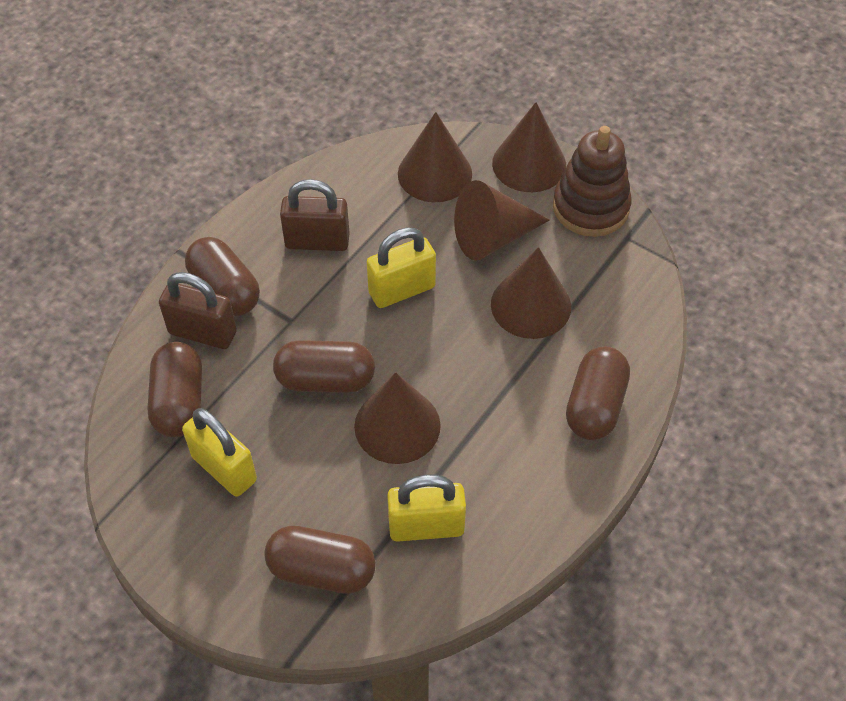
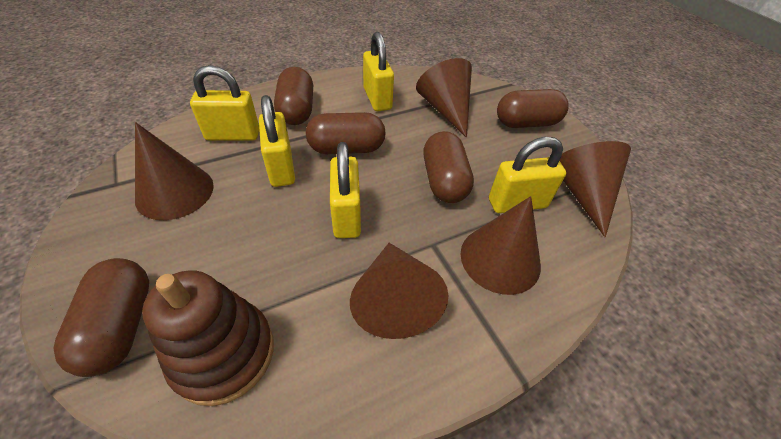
brown padlock: 2 -> 0
yellow padlock: 3 -> 5

